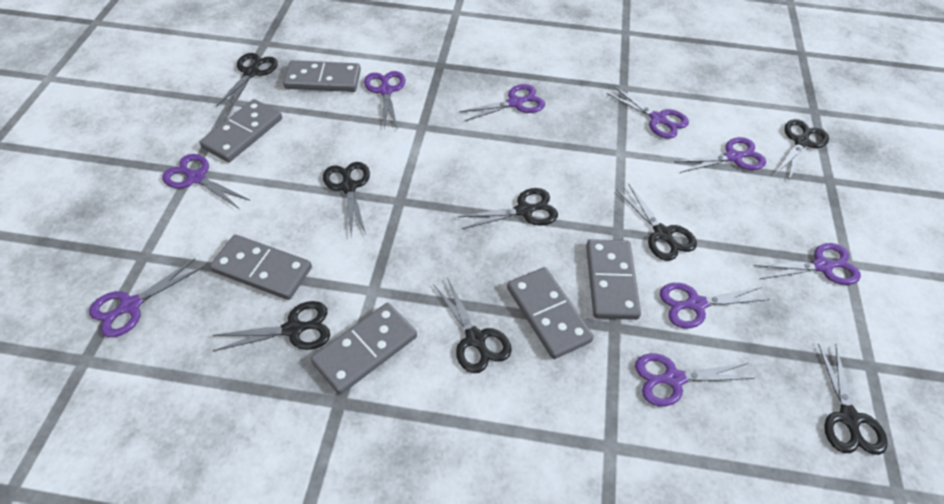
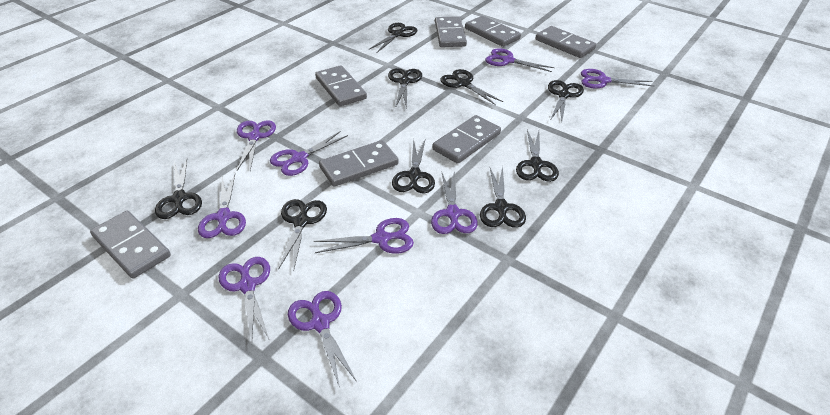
black scissors: 8 -> 9
grey domino: 6 -> 7

